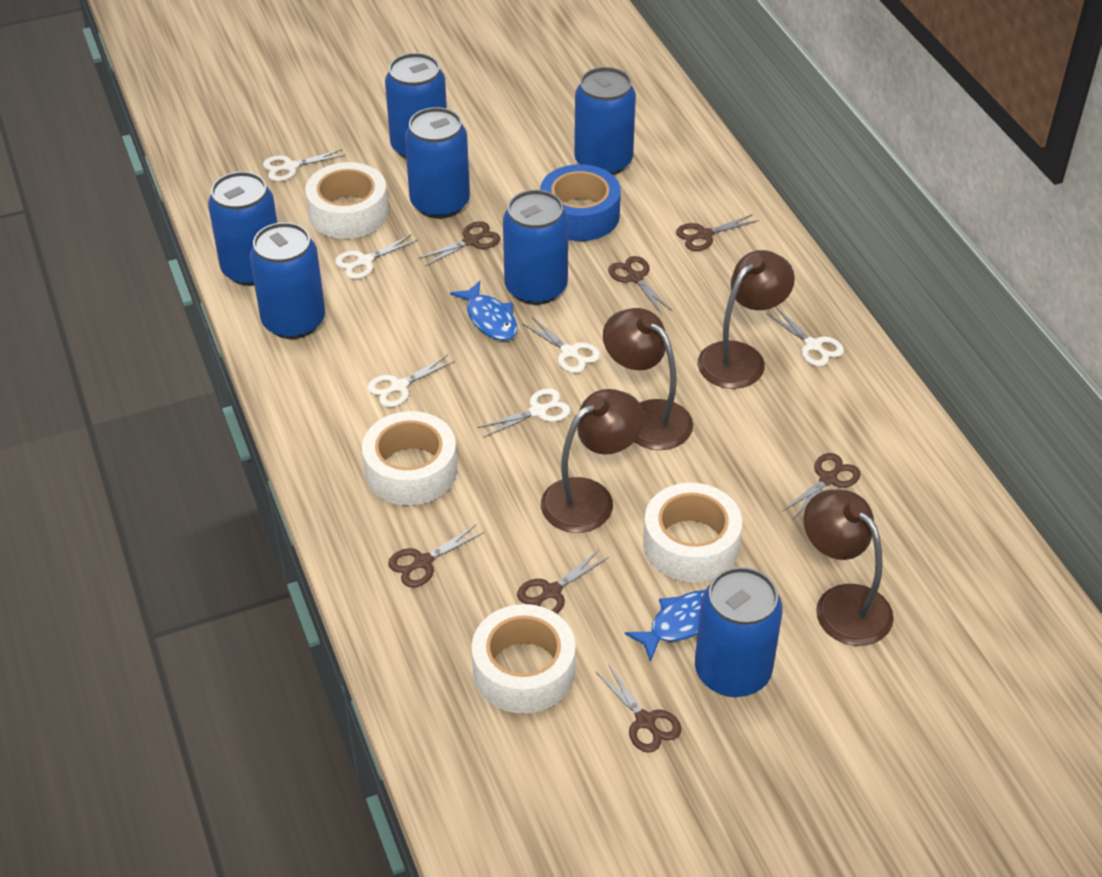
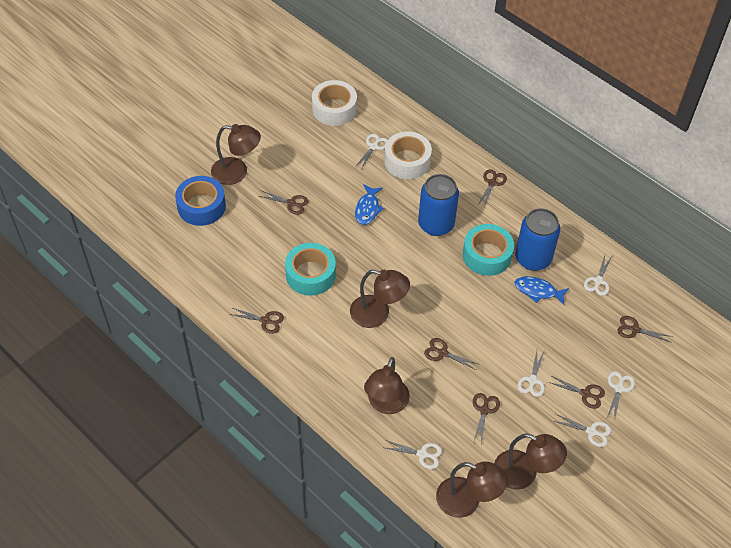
blue can: 7 -> 2
brown lamp: 4 -> 5
turquoise tape: 0 -> 2
white tape: 4 -> 2

